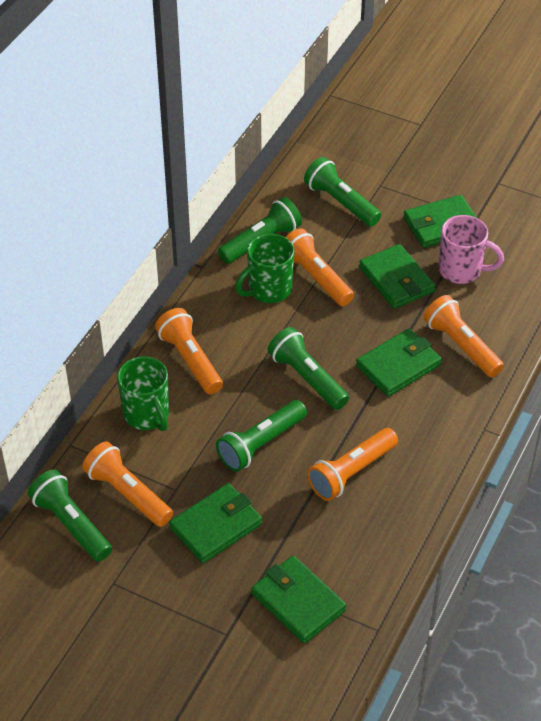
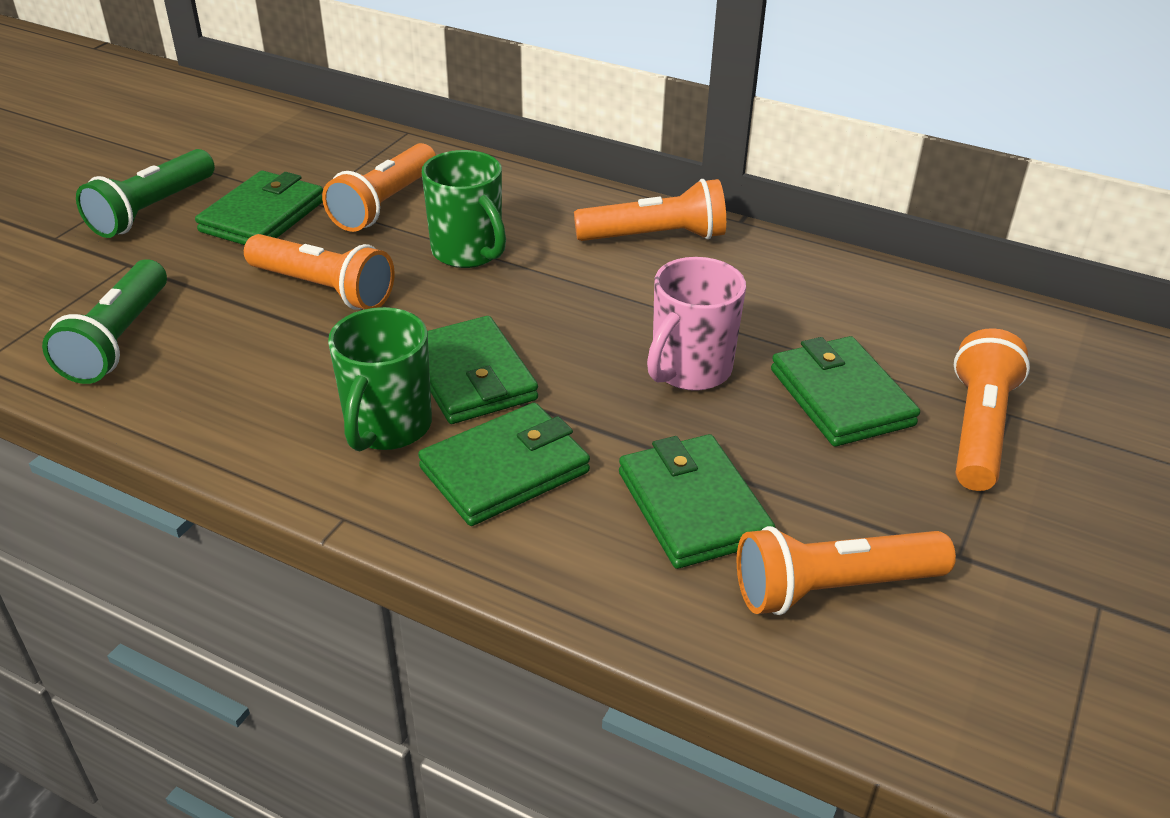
green flashlight: 5 -> 2

